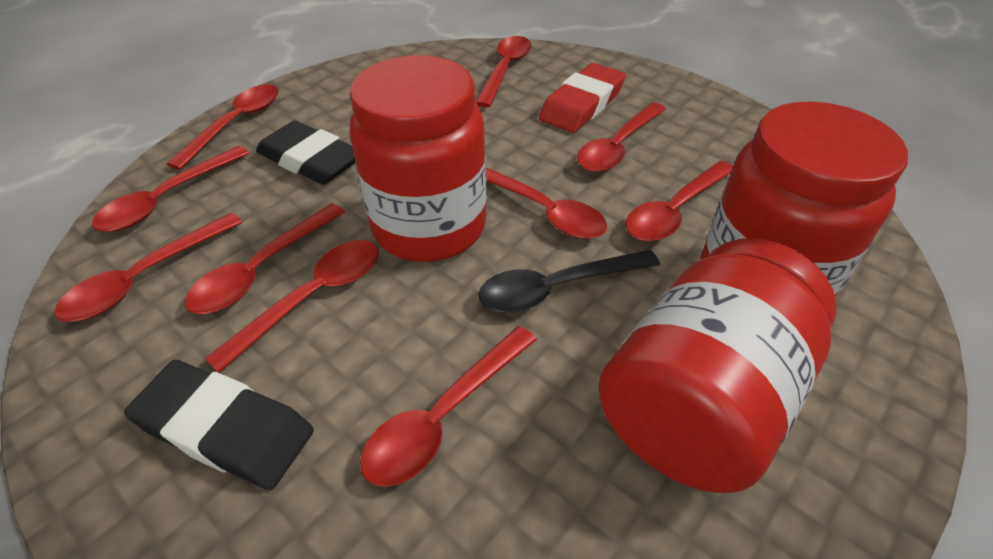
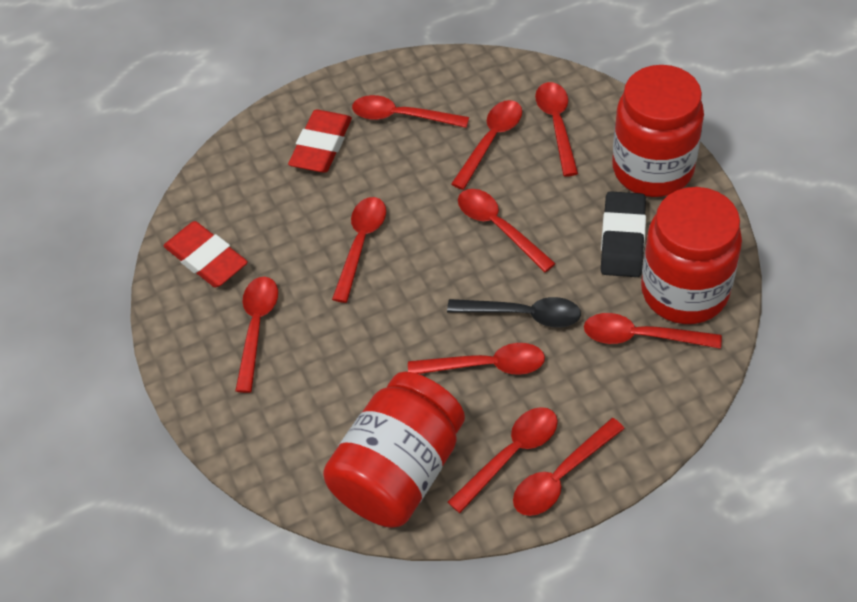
black eraser: 2 -> 1
red eraser: 1 -> 2

